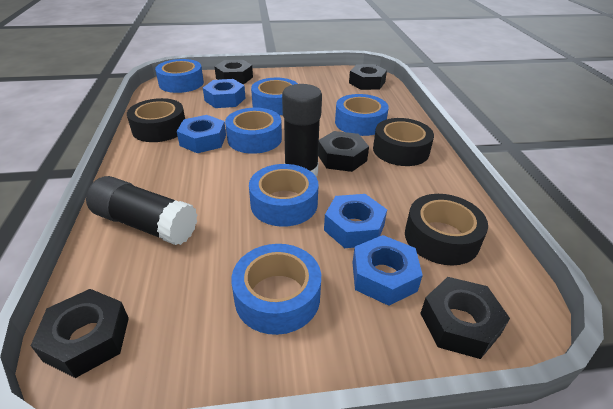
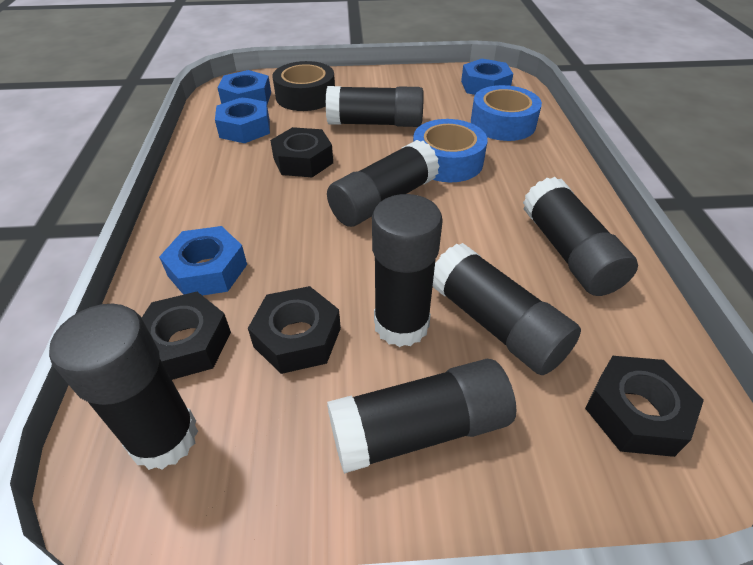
black glue stick: 2 -> 7
black nut: 5 -> 4
black tape: 3 -> 1
blue tape: 6 -> 2

